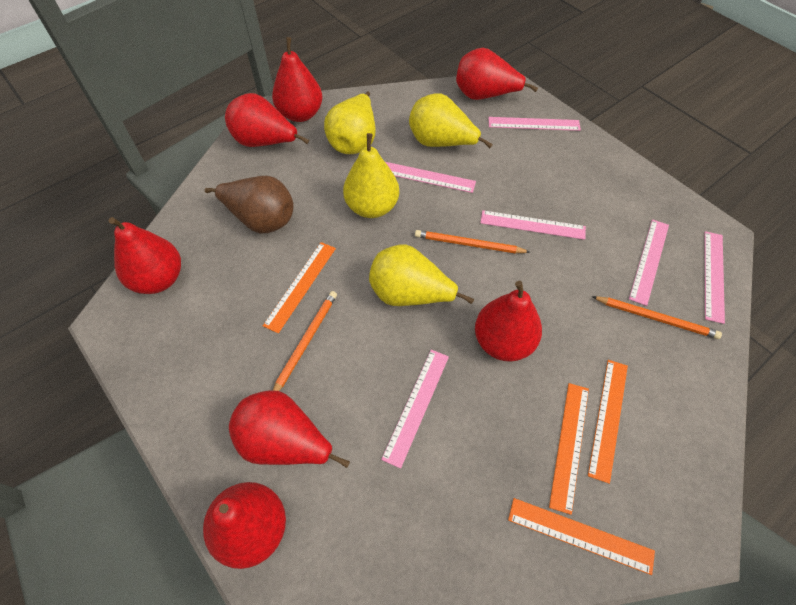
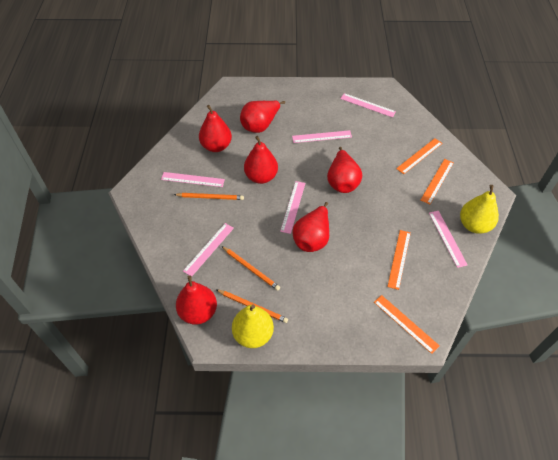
brown pear: 1 -> 0
red pear: 7 -> 6
yellow pear: 4 -> 2

